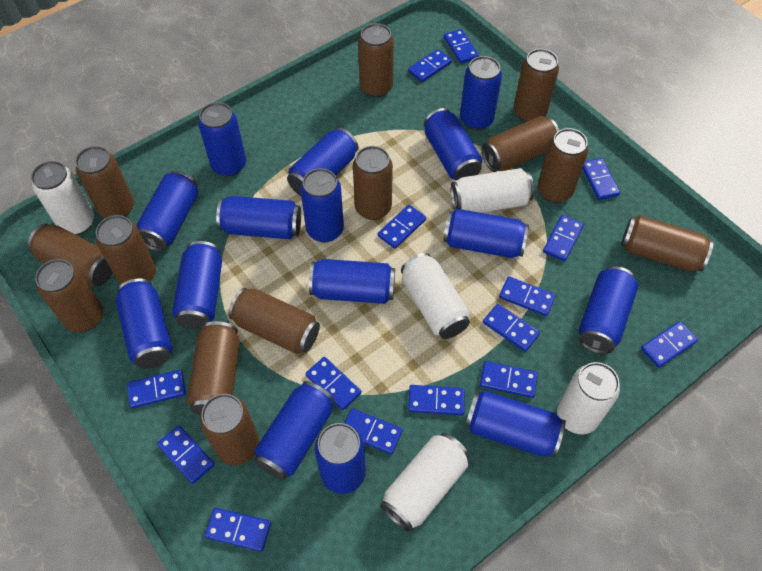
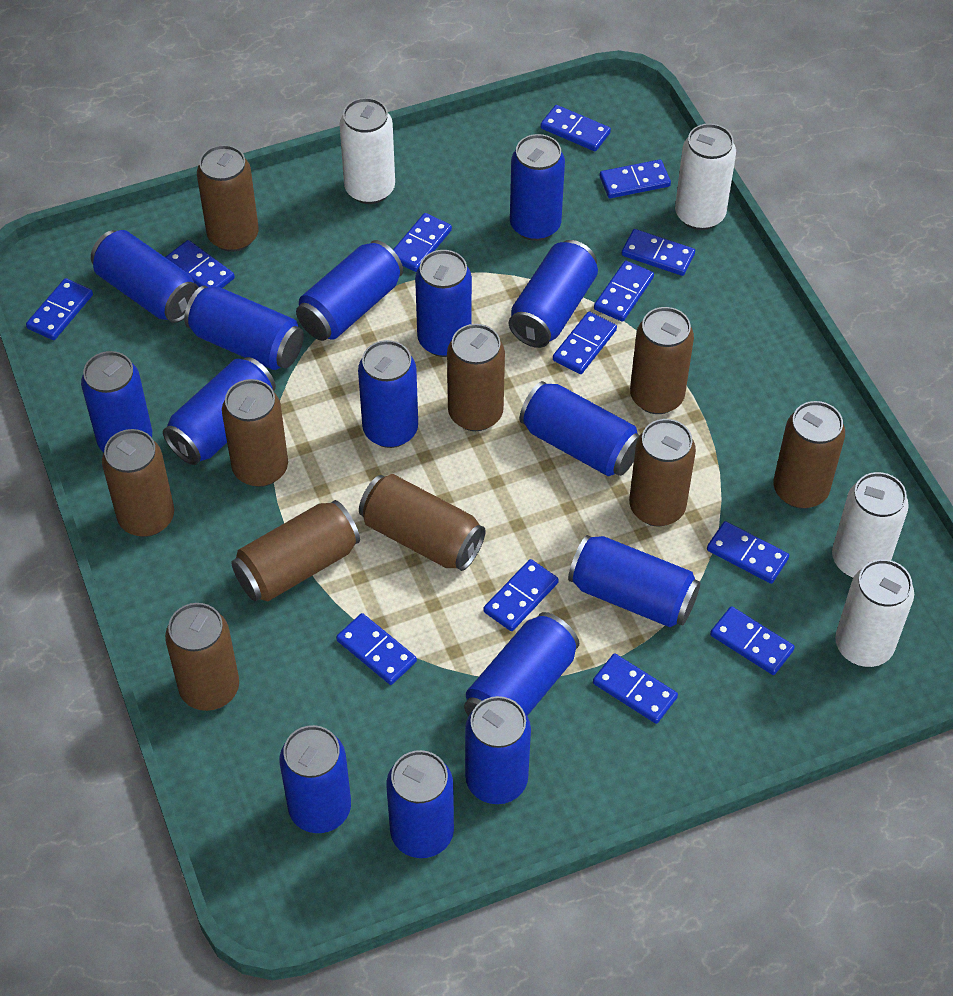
blue domino: 15 -> 13
brown can: 13 -> 10
white can: 5 -> 4

